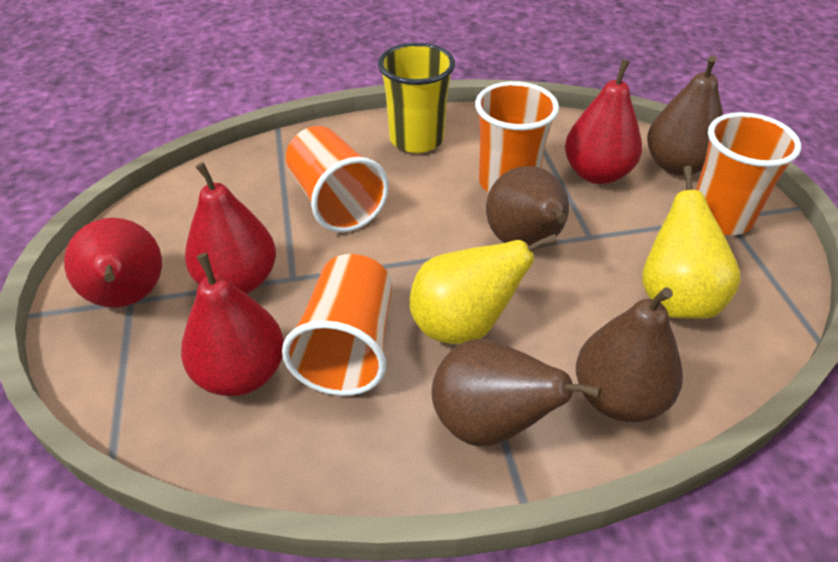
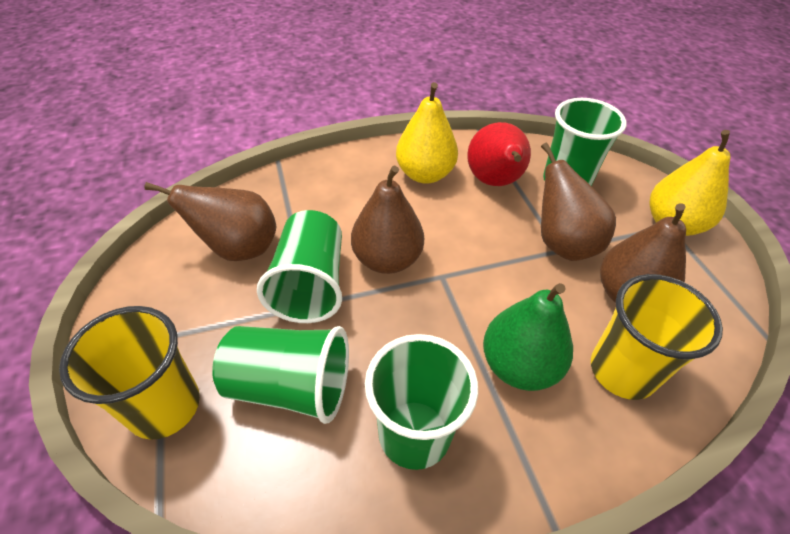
green cup: 0 -> 4
green pear: 0 -> 1
orange cup: 4 -> 0
red pear: 4 -> 1
yellow cup: 1 -> 2

